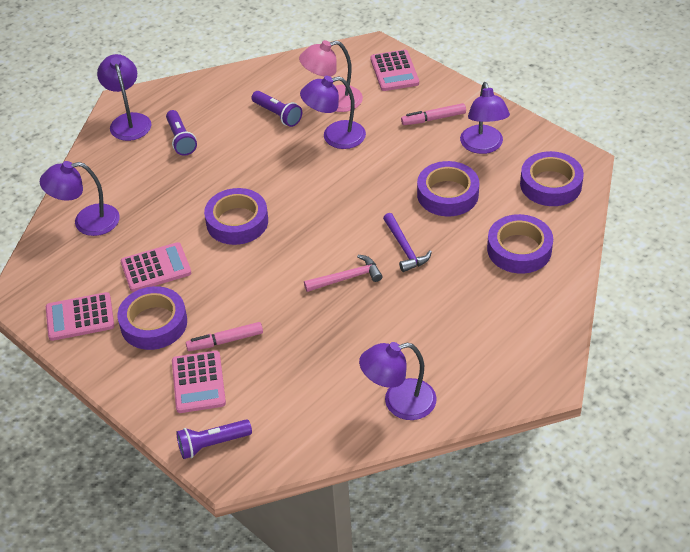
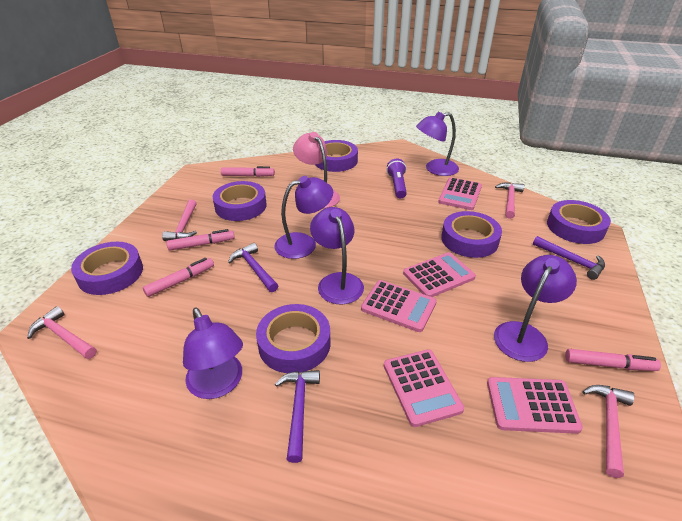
pink calculator: 4 -> 5
pink hammer: 1 -> 4
pink marker: 2 -> 4
purple flashlight: 3 -> 1
purple hammer: 1 -> 3
purple tape: 5 -> 6

